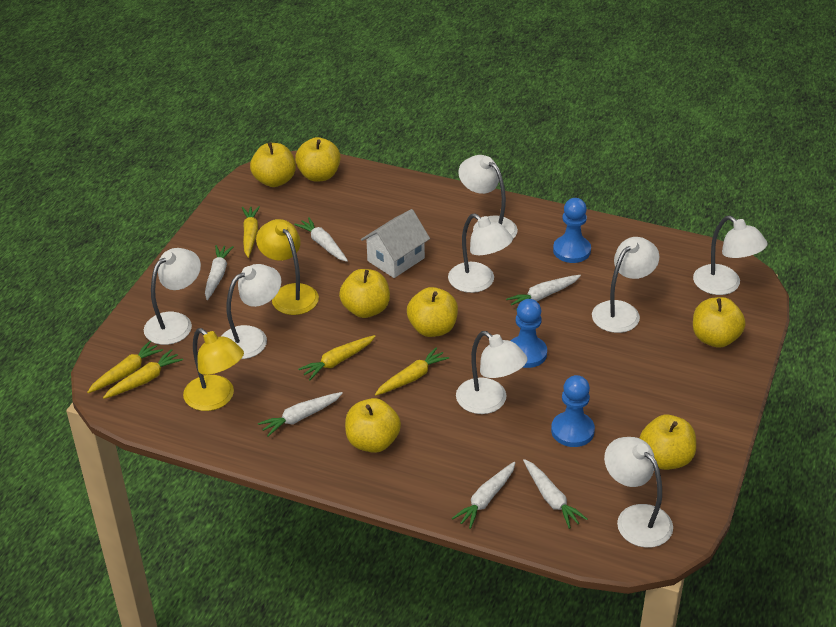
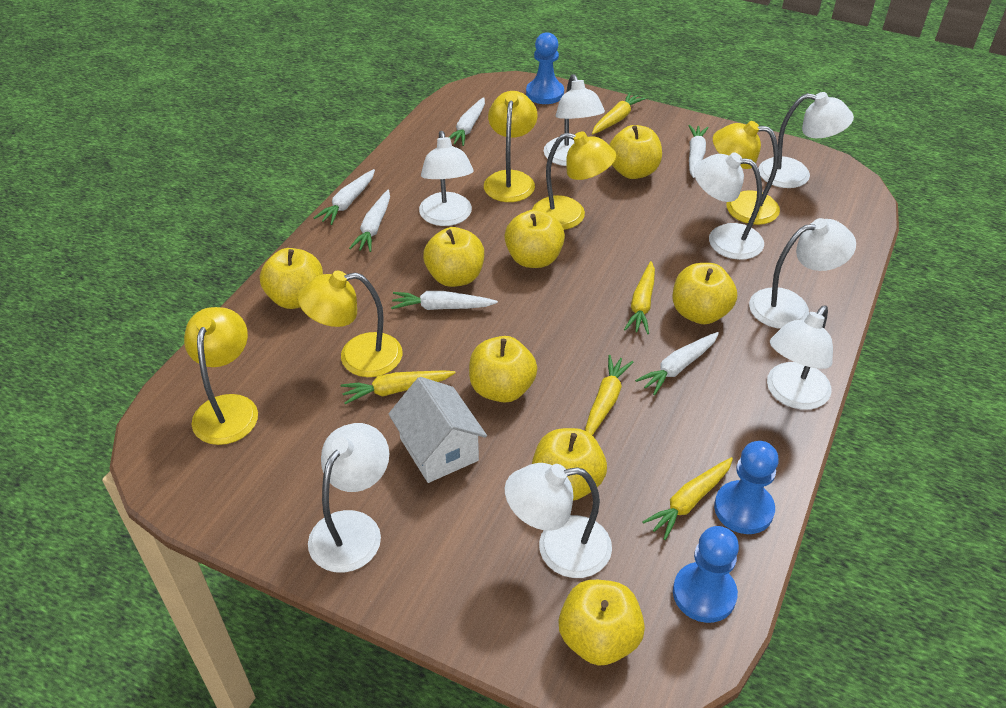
yellow apple: 7 -> 8
yellow lamp: 2 -> 5

